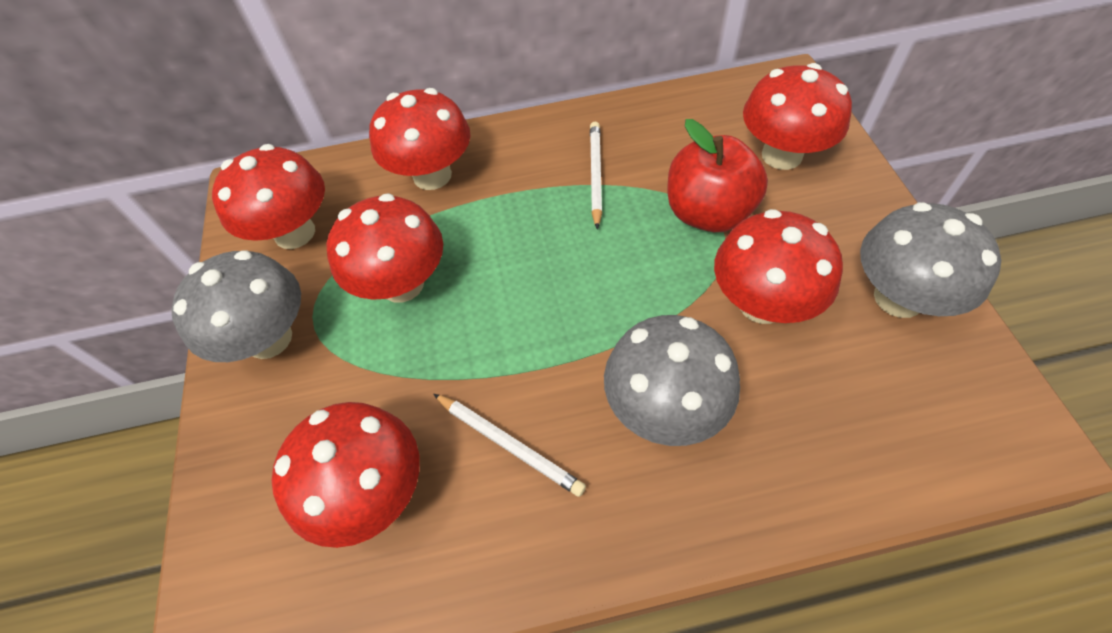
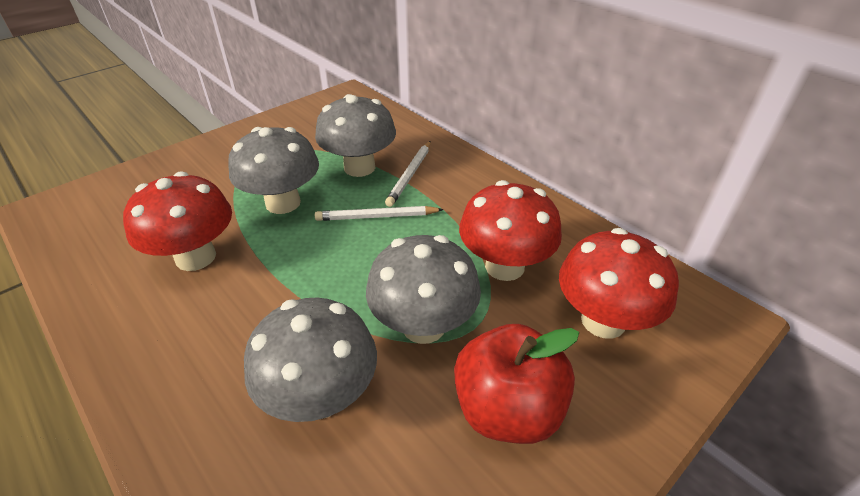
grey mushroom: 3 -> 4
red mushroom: 6 -> 3

